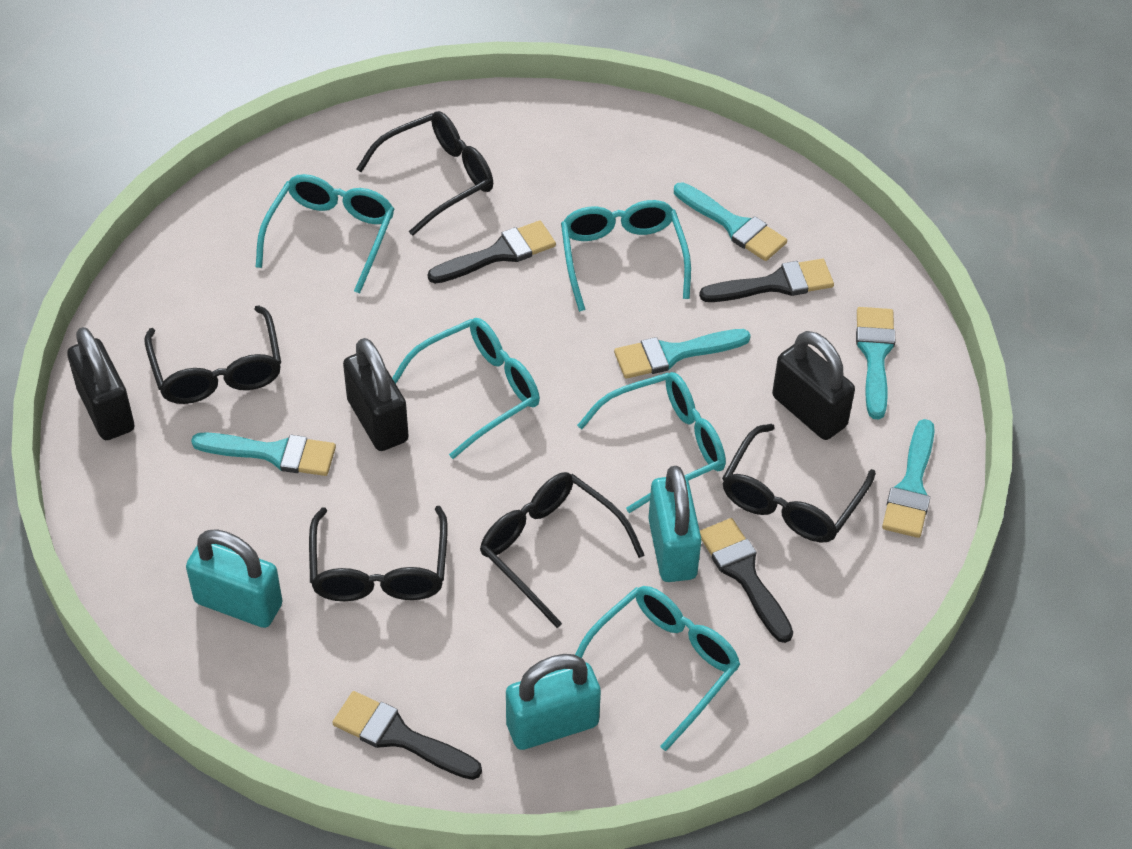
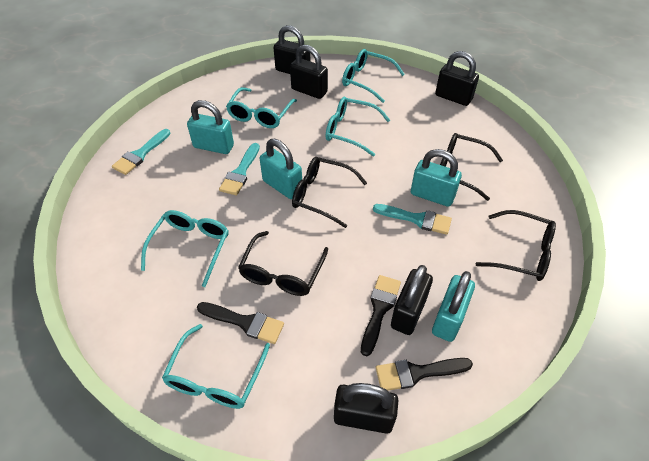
black brush: 4 -> 3
black glasses: 5 -> 4
black padlock: 3 -> 5
turquoise brush: 5 -> 3
turquoise padlock: 3 -> 4

